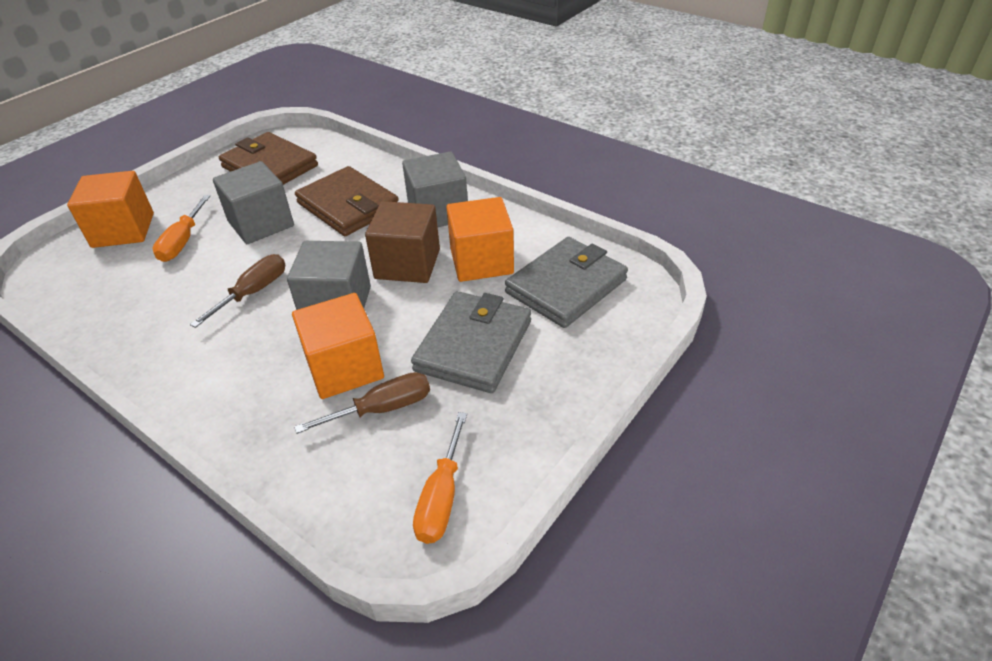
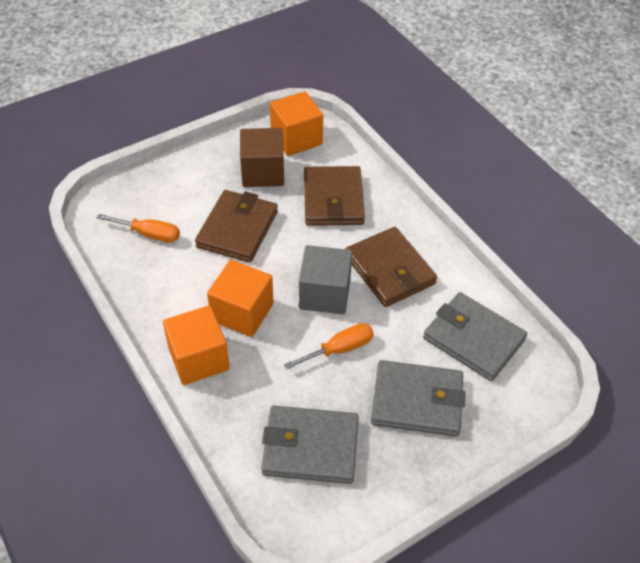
brown screwdriver: 2 -> 0
brown wallet: 2 -> 3
grey cube: 3 -> 1
grey wallet: 2 -> 3

